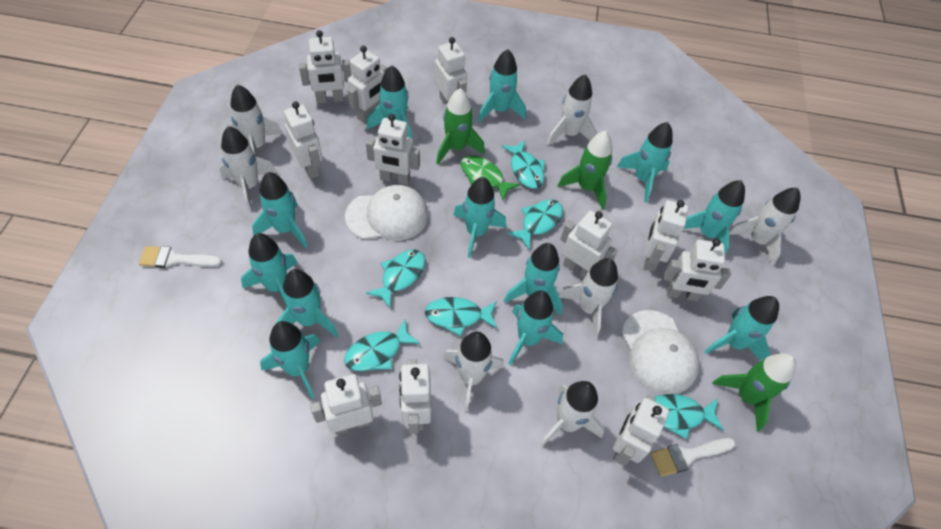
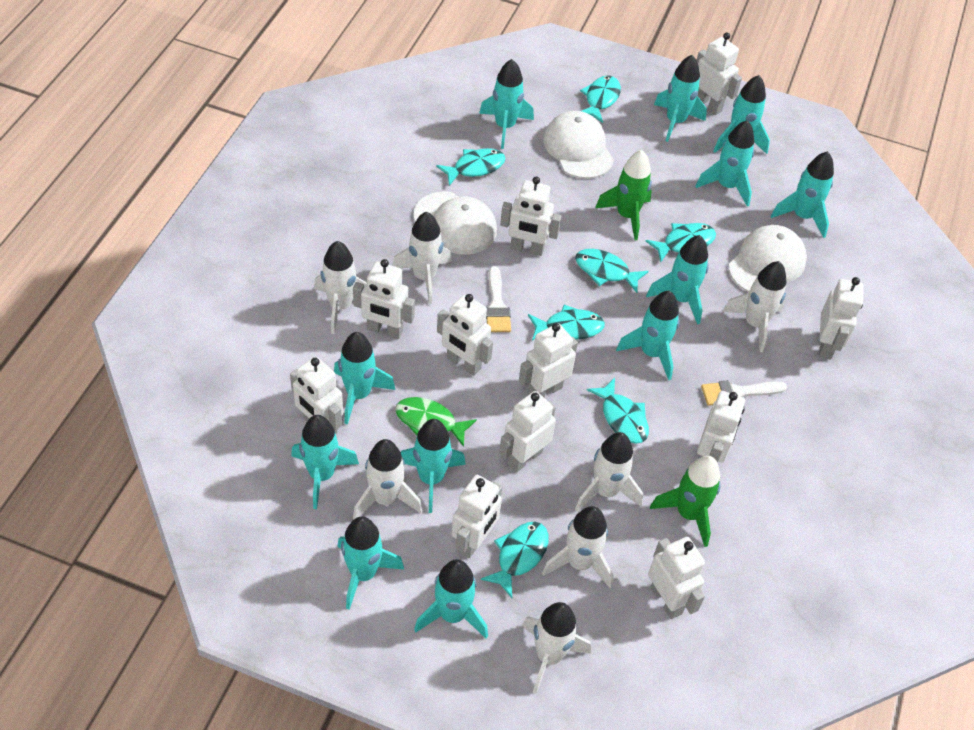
green rocket: 3 -> 2
turquoise fish: 6 -> 7
white cap: 2 -> 3

